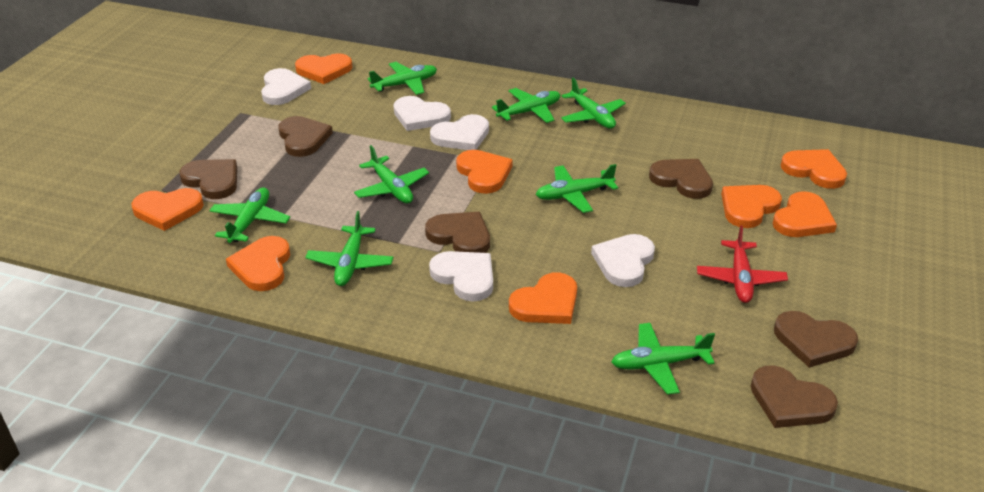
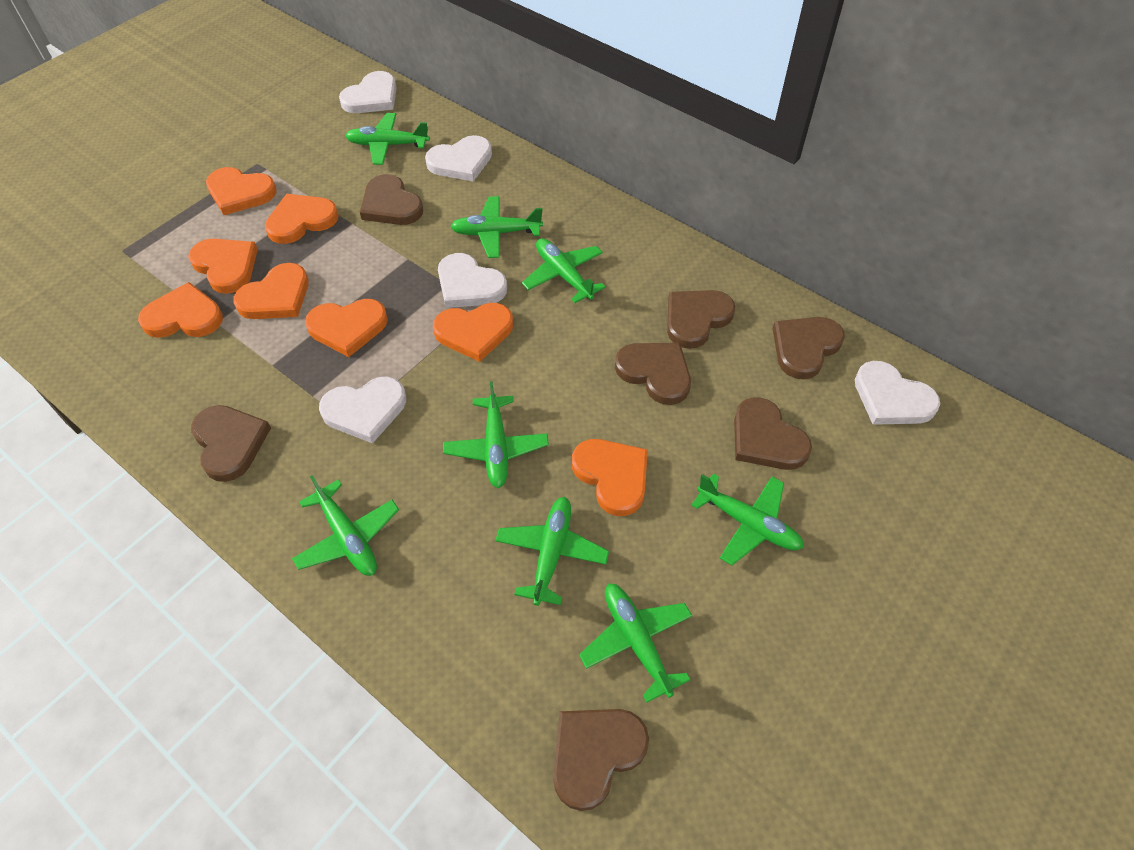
brown heart: 6 -> 7
red plane: 1 -> 0

